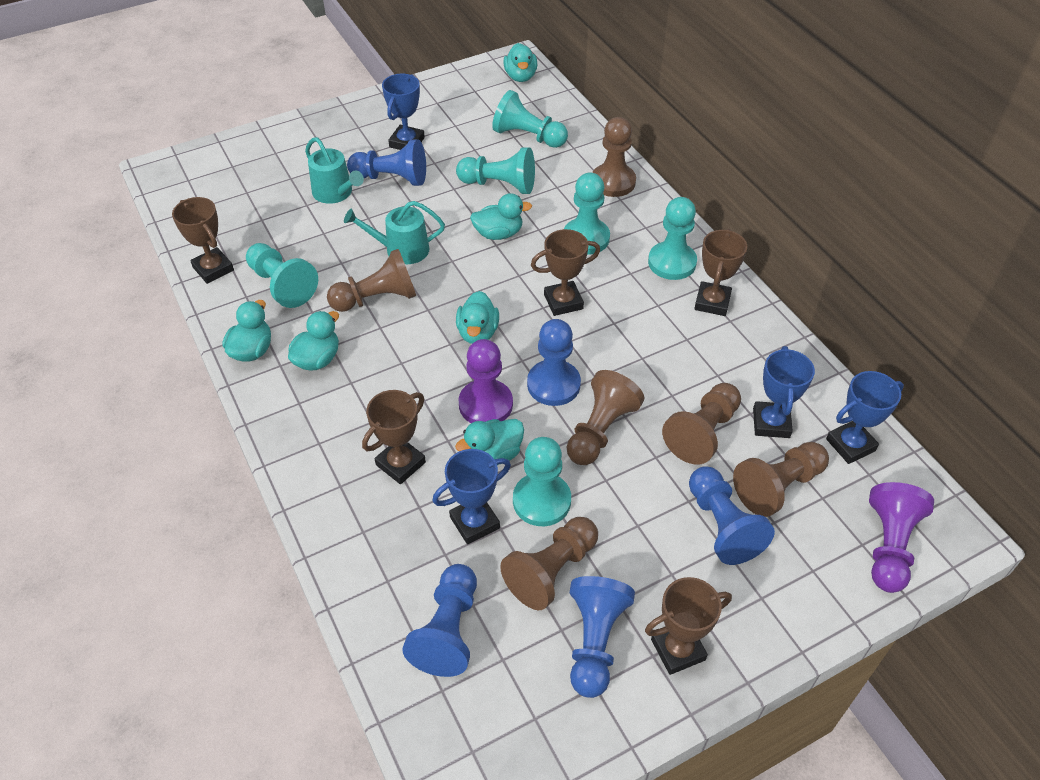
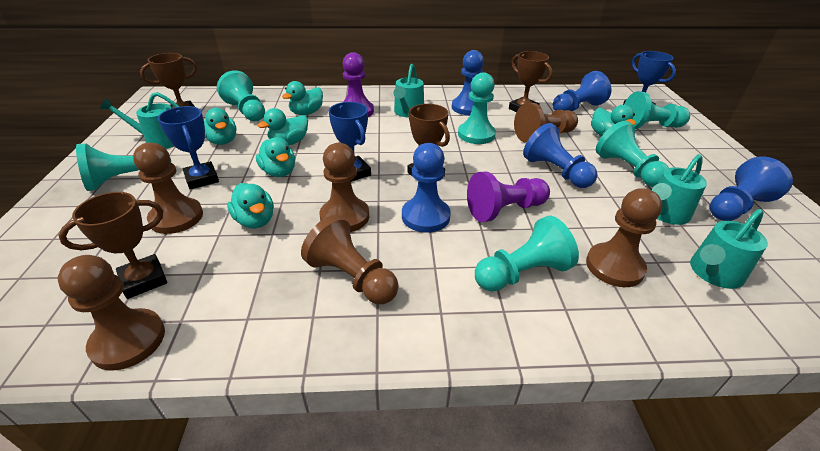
blue trophy: 4 -> 3
brown trophy: 5 -> 4
turquoise watering can: 2 -> 4

